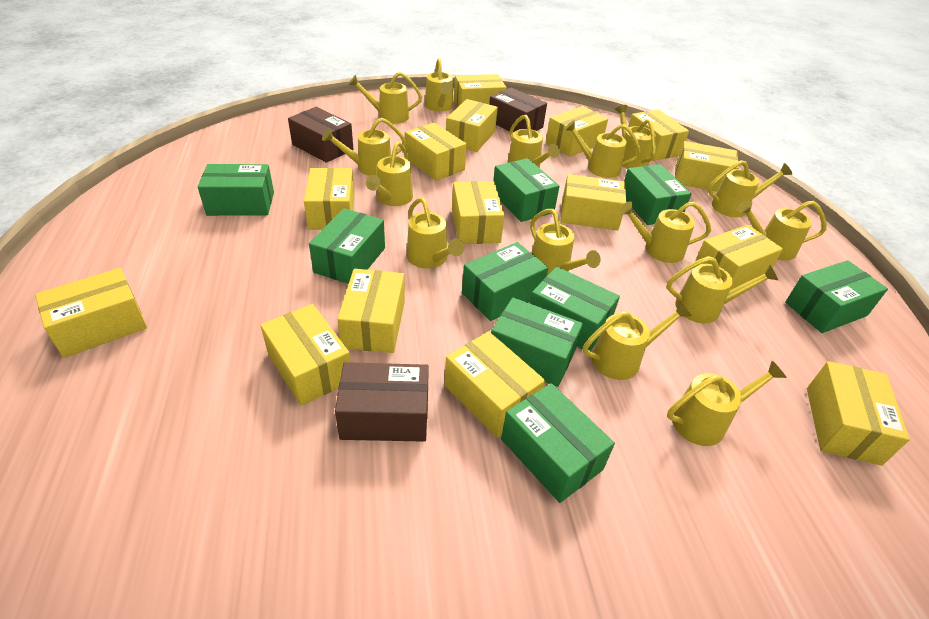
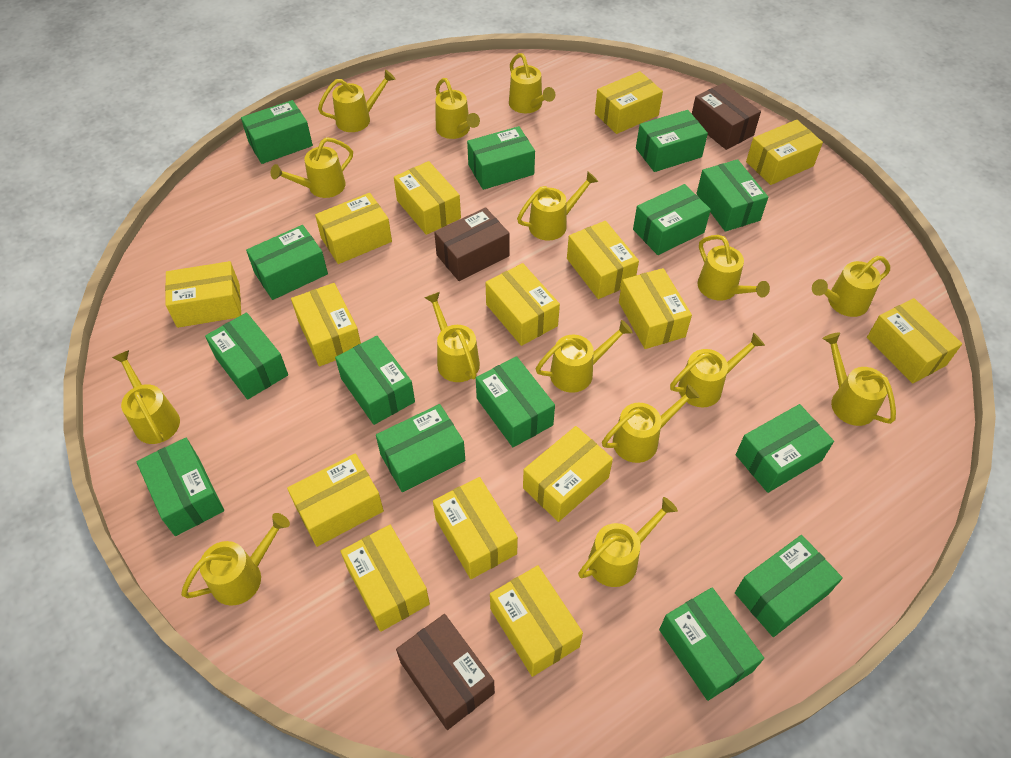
green box: 9 -> 14

